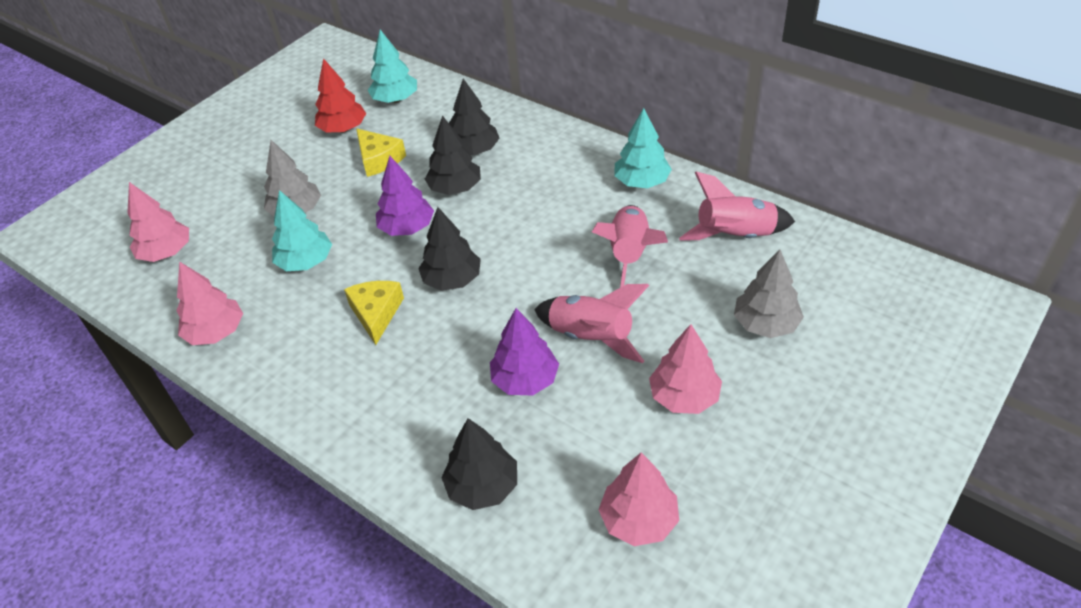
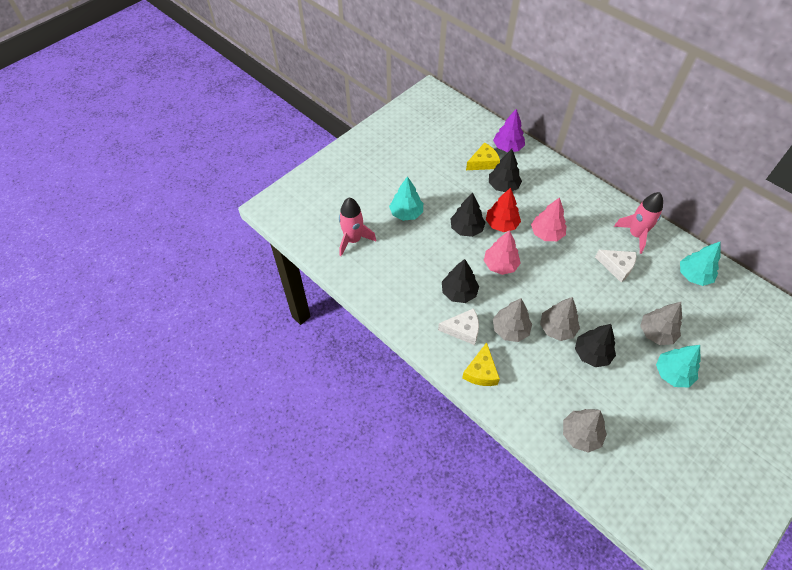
grey tree: 2 -> 4
pink rocket: 3 -> 2
pink tree: 4 -> 2
purple tree: 2 -> 1
white cheese: 0 -> 2

